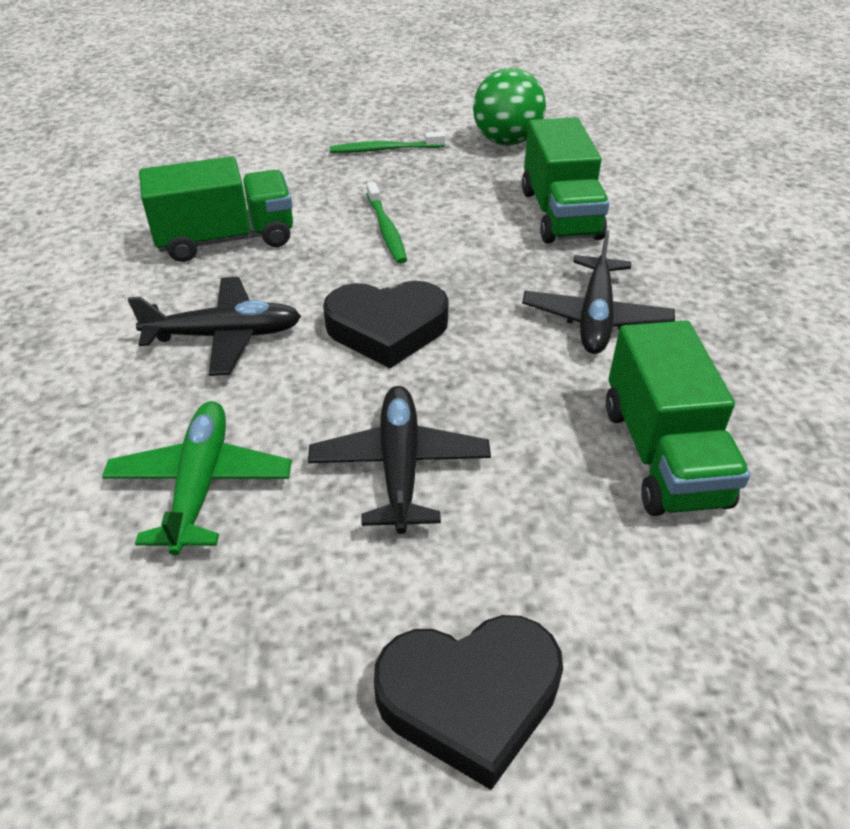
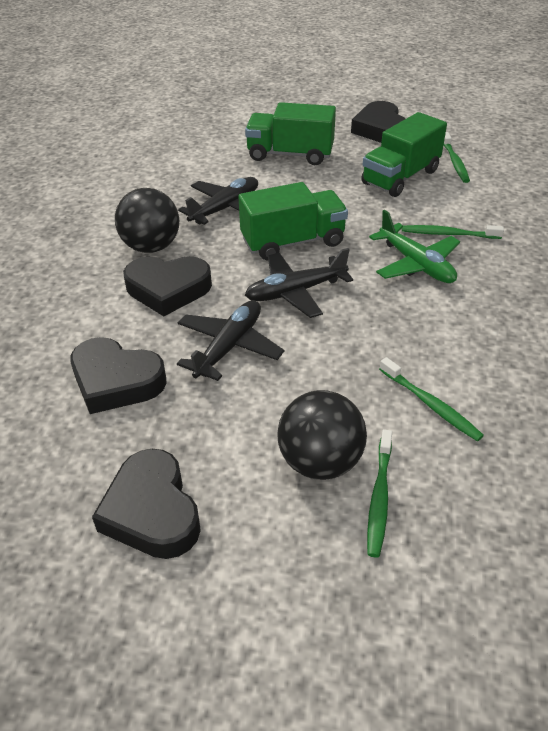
black ball: 0 -> 2
black heart: 2 -> 4
green ball: 1 -> 0
green toothbrush: 2 -> 4

